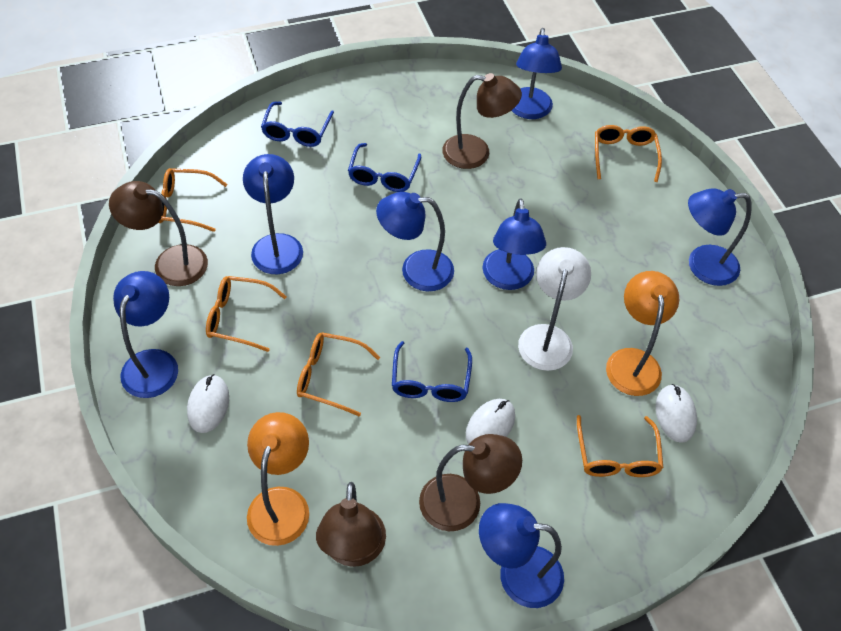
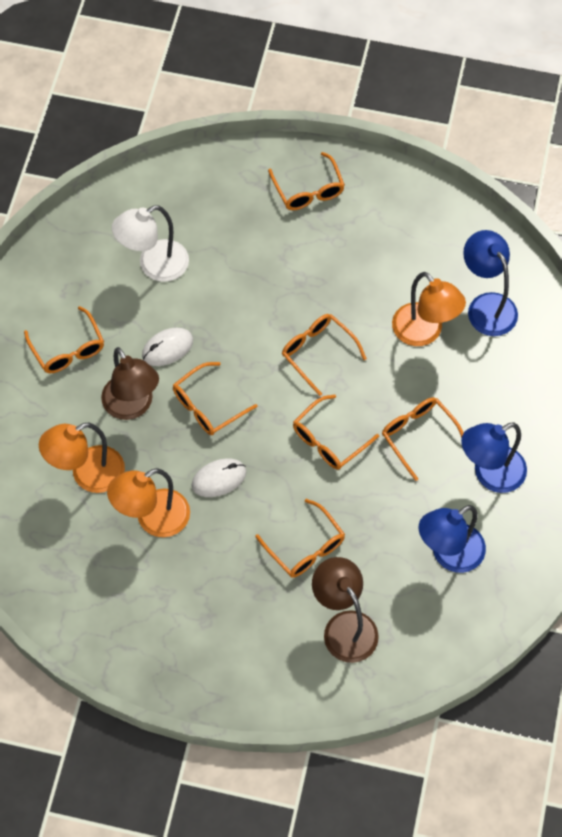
blue glasses: 3 -> 0
blue lamp: 7 -> 3
brown lamp: 4 -> 2
orange glasses: 5 -> 7
orange lamp: 2 -> 3
white mouse: 3 -> 2

